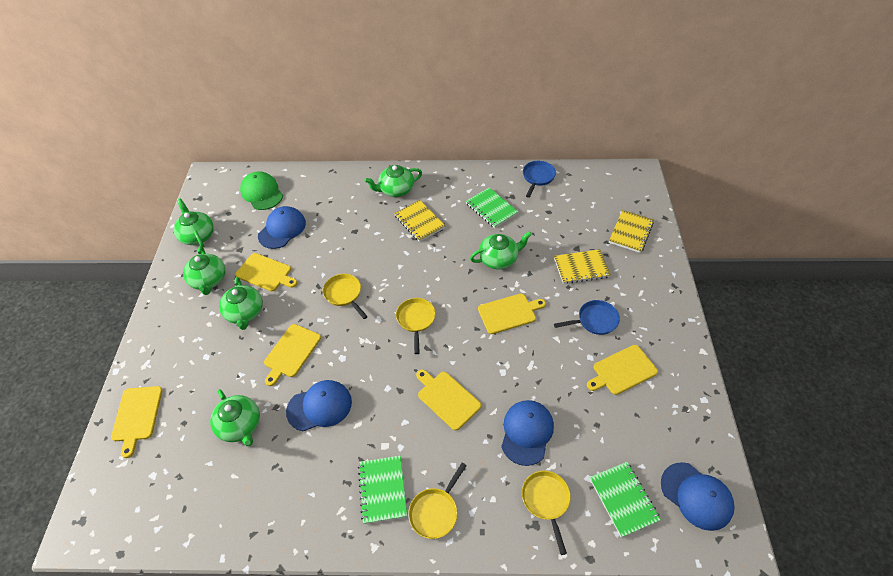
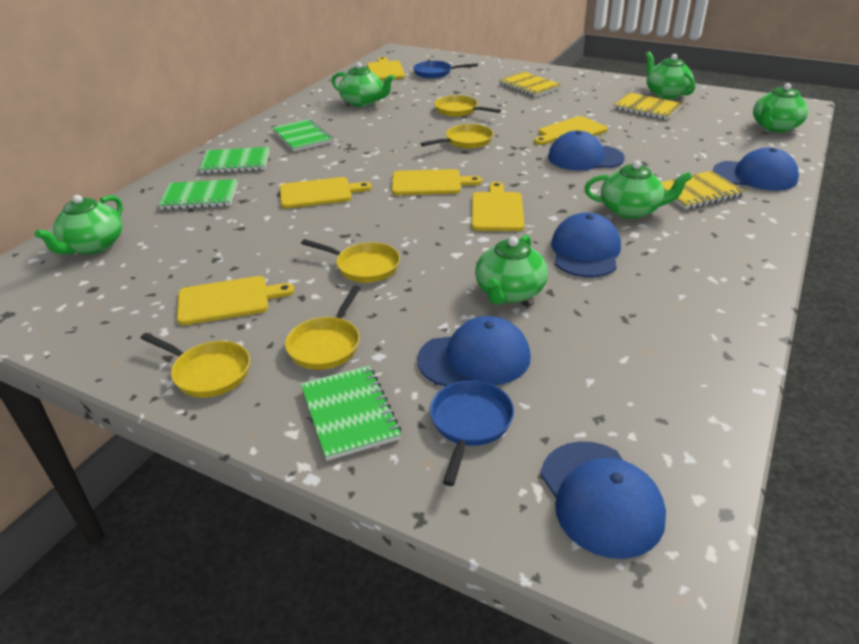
blue cap: 4 -> 5
green cap: 1 -> 0
green notebook: 3 -> 4
yellow pan: 4 -> 5

